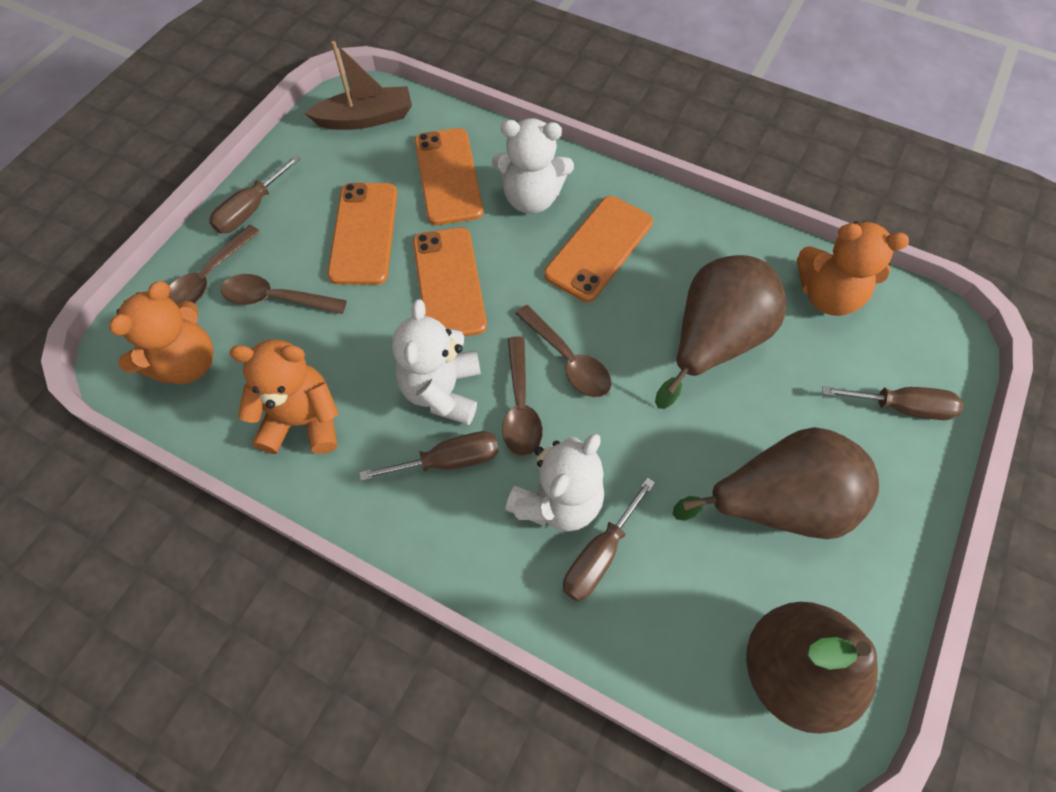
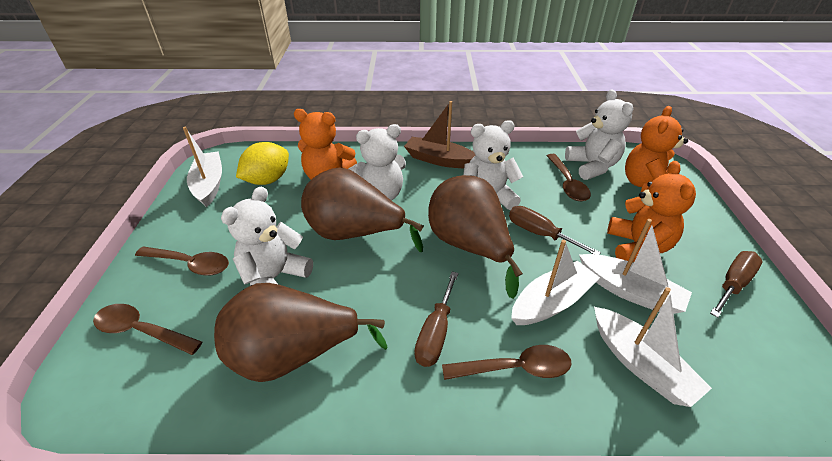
brown screwdriver: 4 -> 3
orange phone: 4 -> 0
white boat: 0 -> 4
white teddy bear: 3 -> 4
yellow lemon: 0 -> 1

